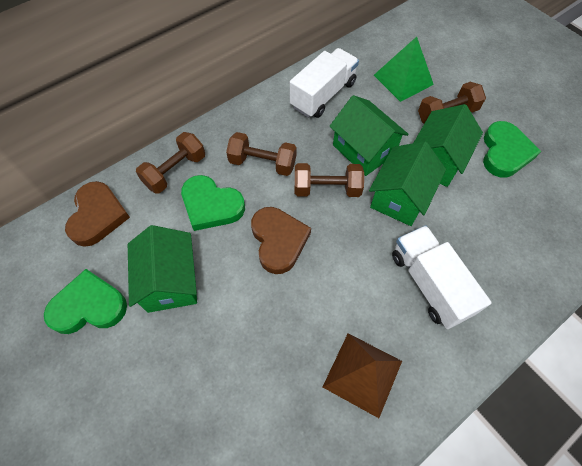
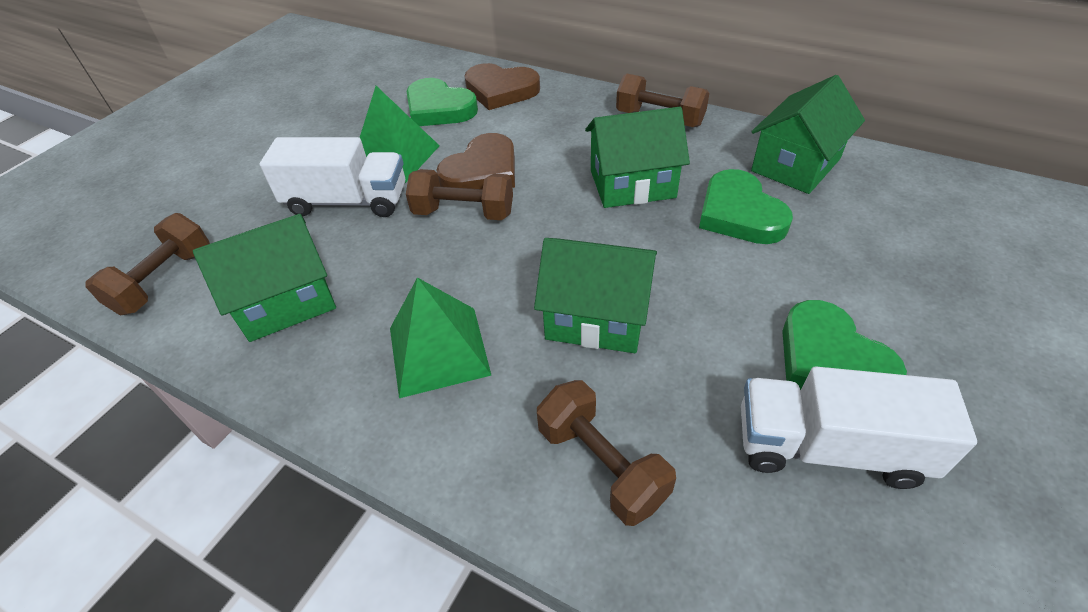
brown pyramid: 1 -> 0
green pyramid: 1 -> 2

